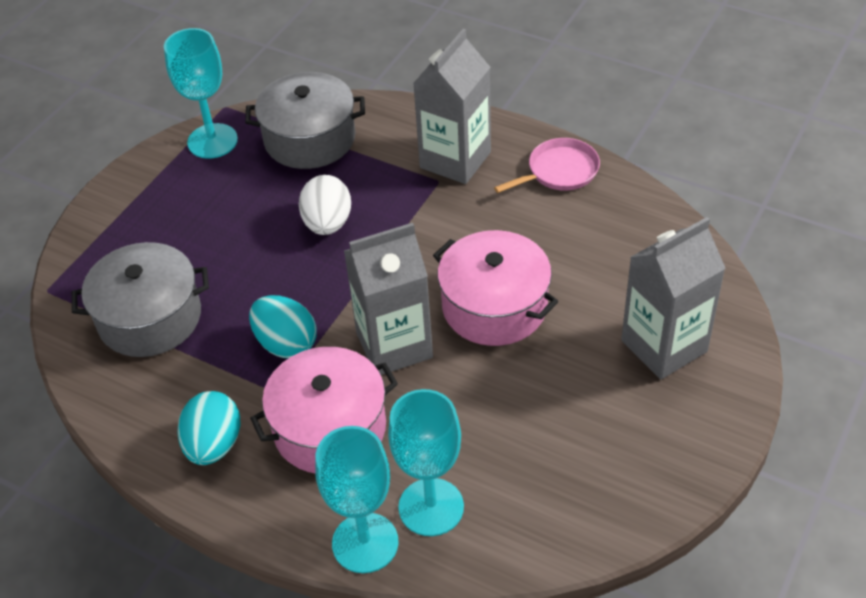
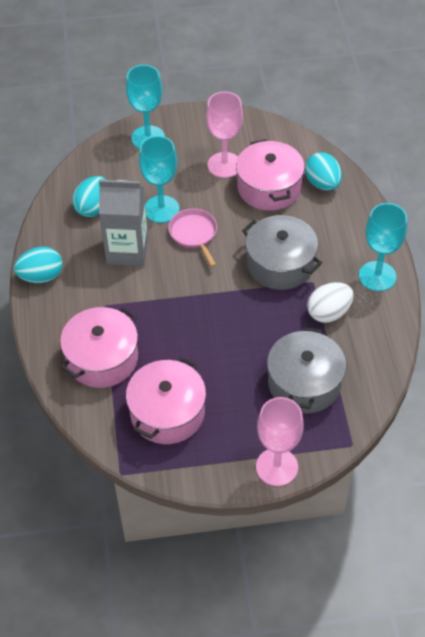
grey carton: 3 -> 1
pink goblet: 0 -> 2
pink pot: 2 -> 3
turquoise egg: 2 -> 3

